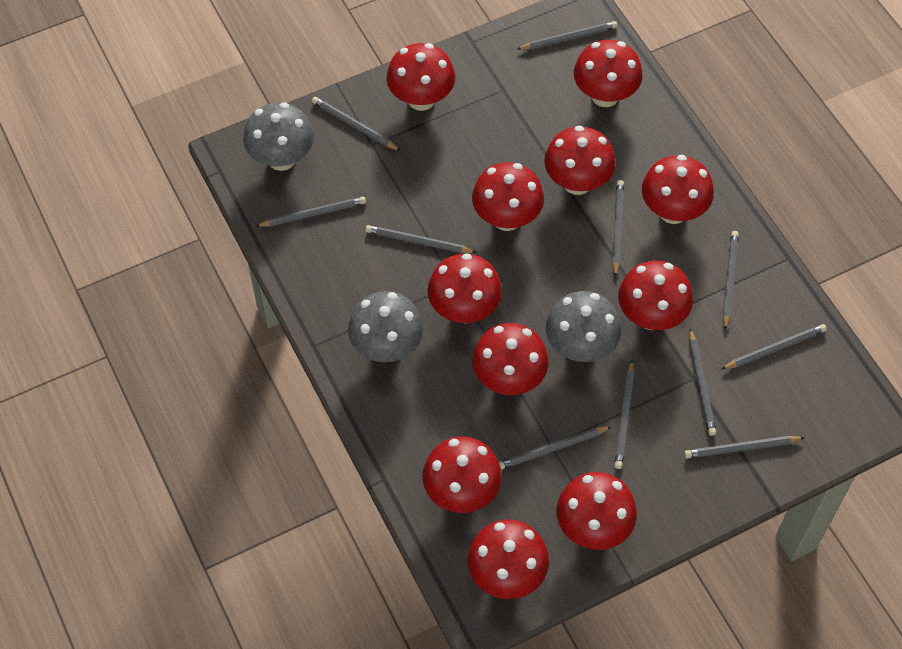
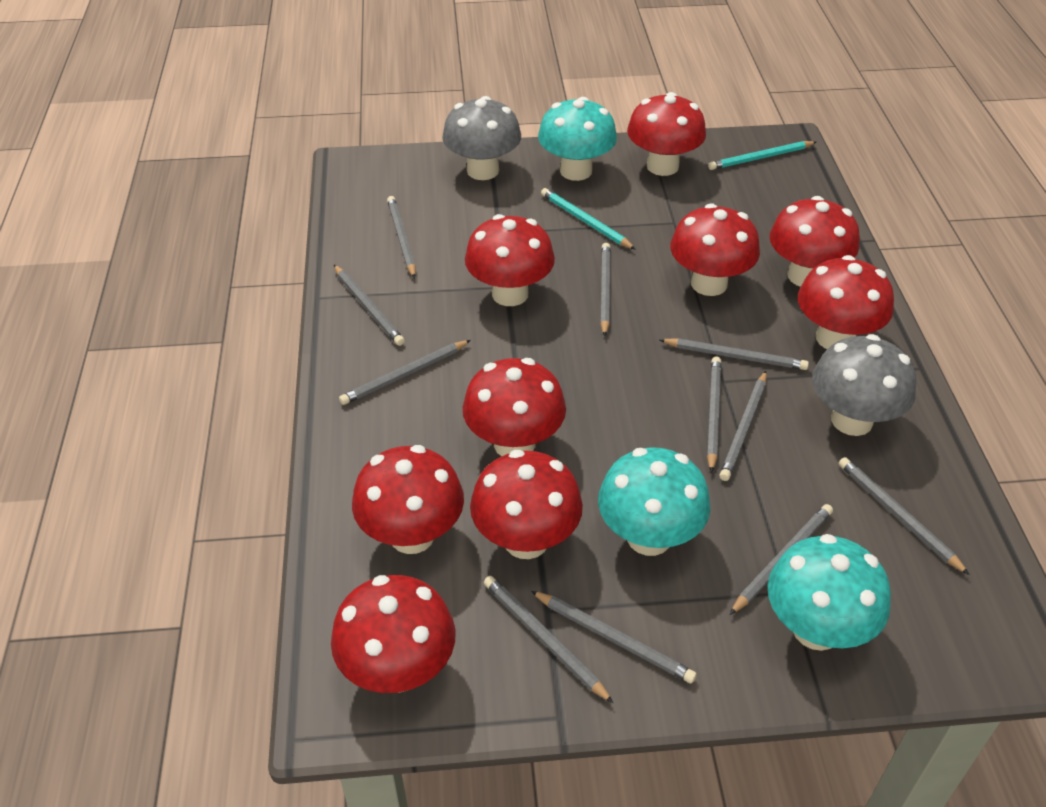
grey mushroom: 3 -> 2
red mushroom: 11 -> 9
turquoise mushroom: 0 -> 3
turquoise pencil: 0 -> 2

